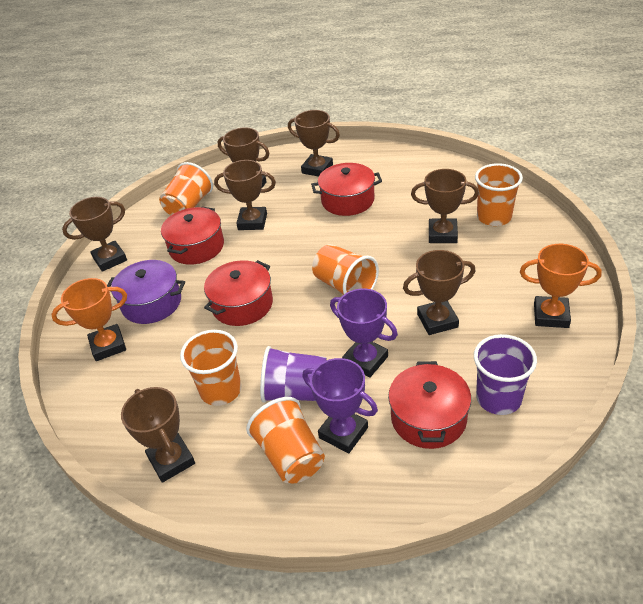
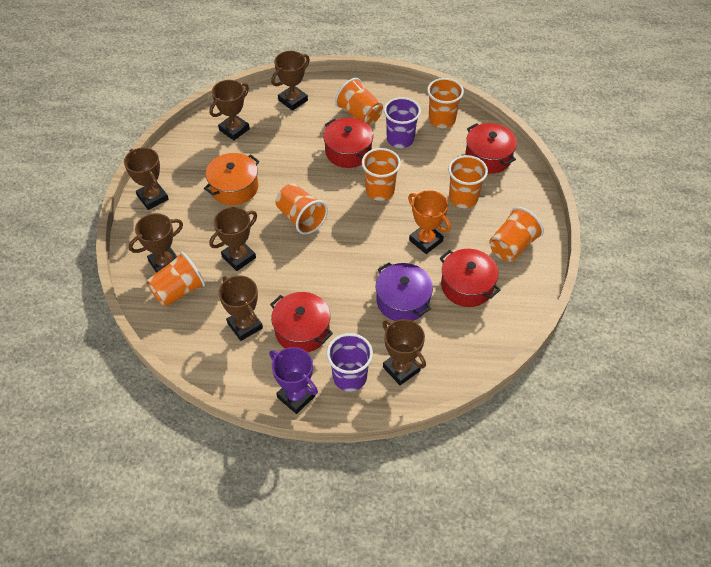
orange cup: 5 -> 7
orange pot: 0 -> 1
orange trophy: 2 -> 1
purple trophy: 2 -> 1

